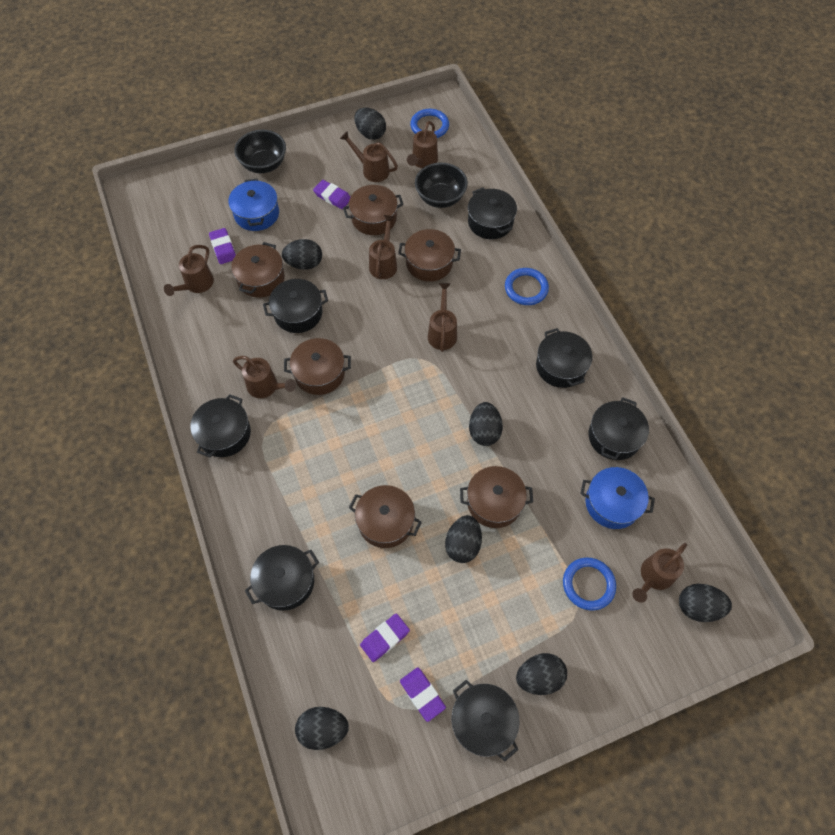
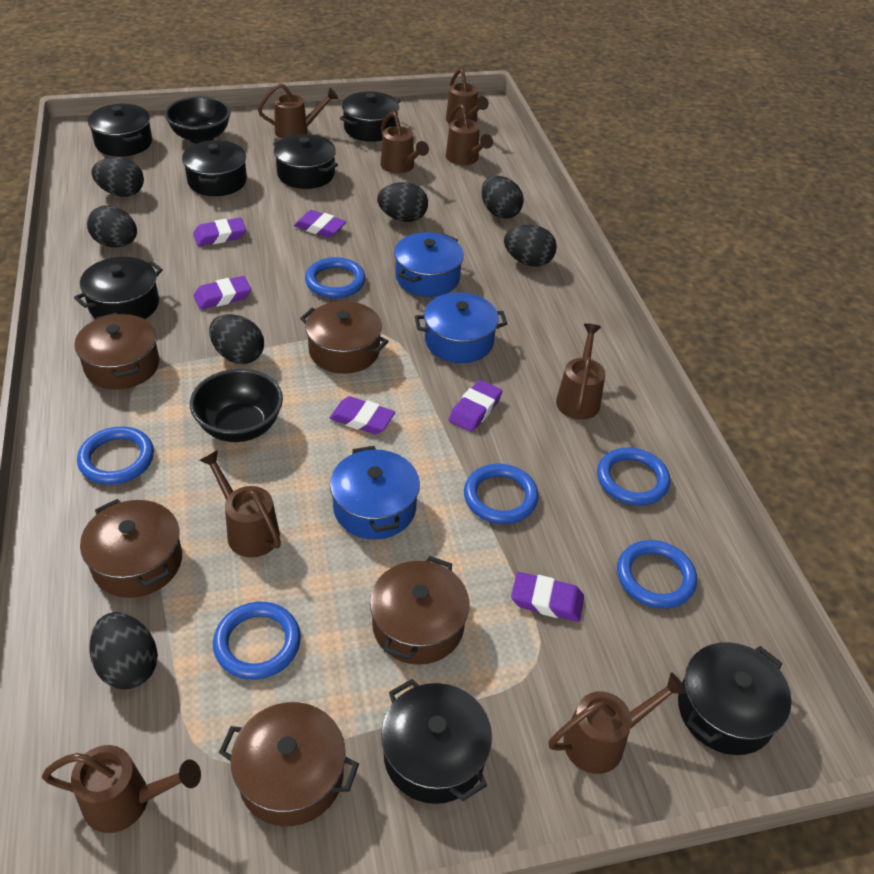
blue pot: 2 -> 3
blue ring: 3 -> 6
brown pot: 6 -> 5
brown watering can: 7 -> 8
purple eraser: 4 -> 6

